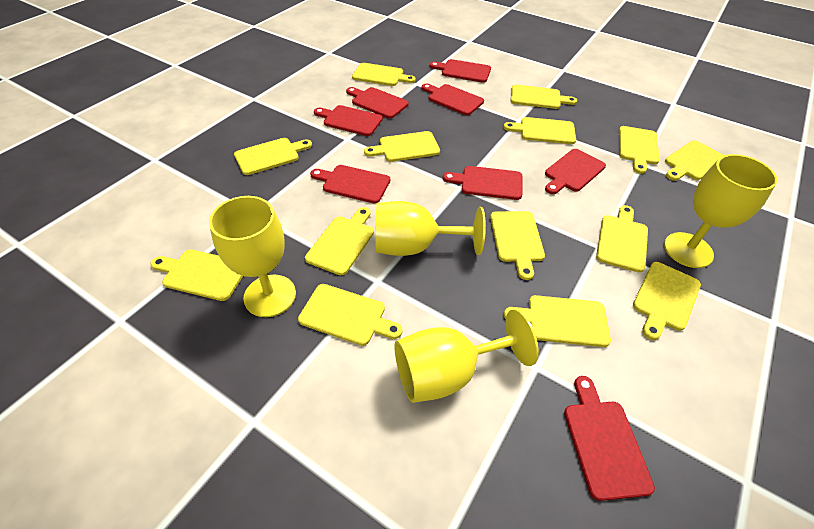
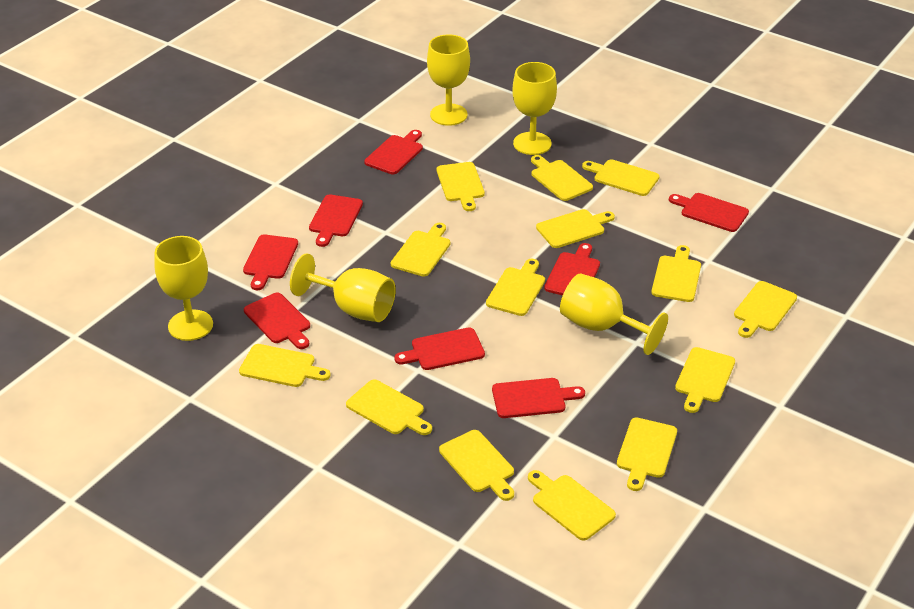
yellow goblet: 4 -> 5

